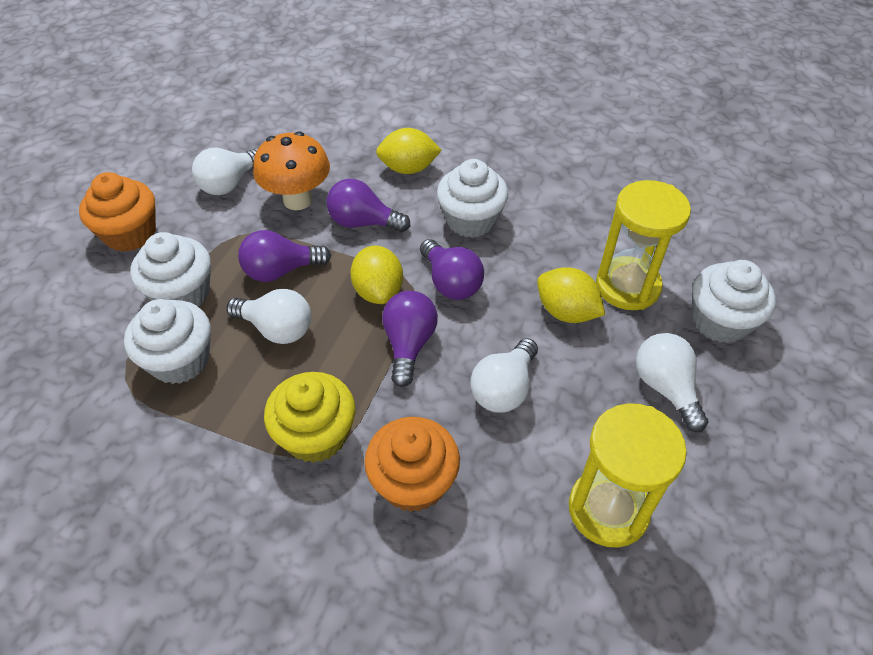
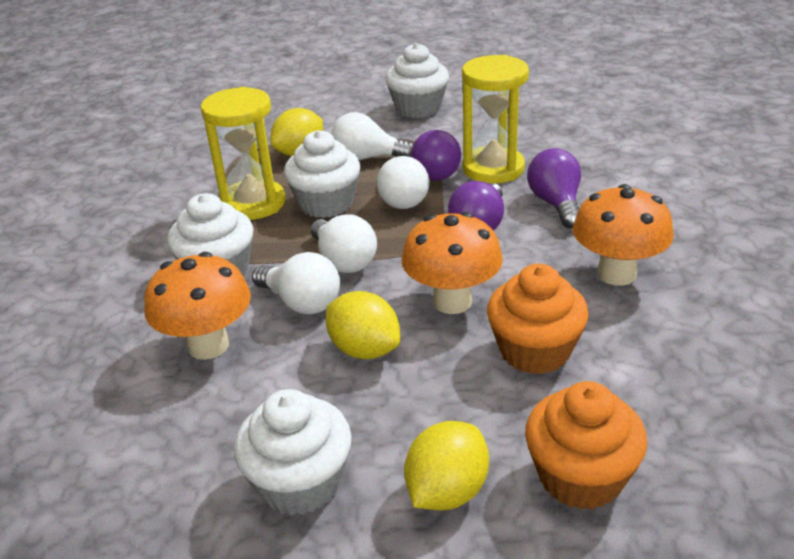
orange mushroom: 1 -> 3
purple light bulb: 4 -> 3
yellow cupcake: 1 -> 0

